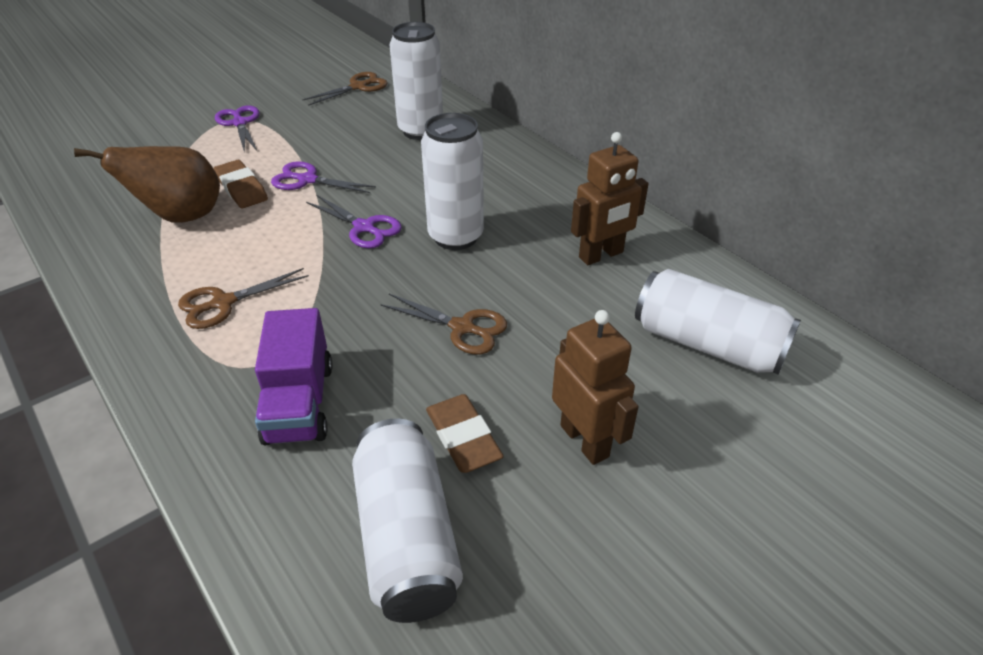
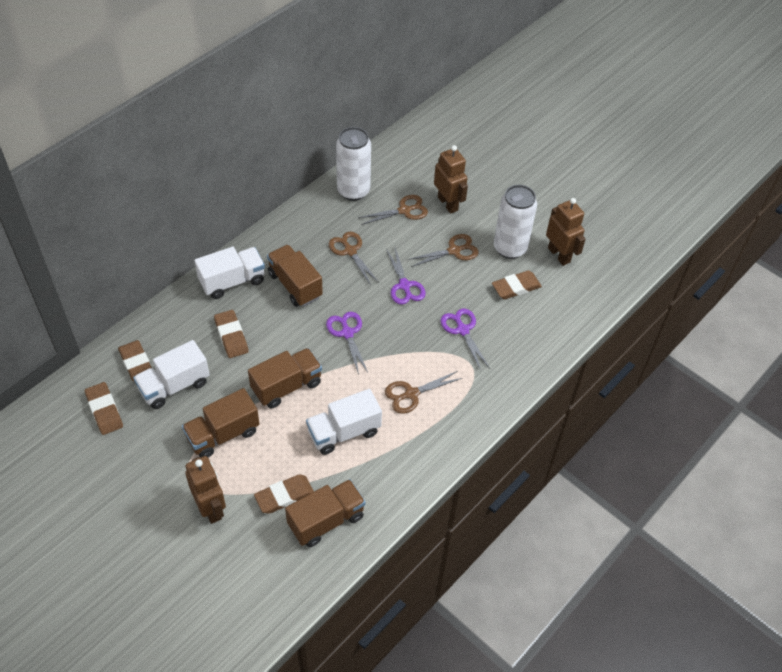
brown eraser: 2 -> 5
brown pear: 1 -> 0
brown robot: 2 -> 3
brown scissors: 3 -> 4
brown truck: 0 -> 4
purple truck: 1 -> 0
white can: 4 -> 2
white truck: 0 -> 3

